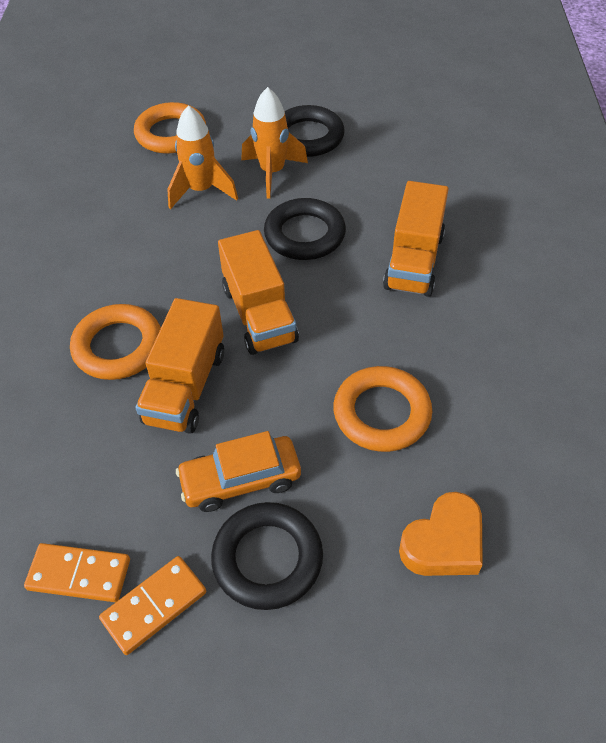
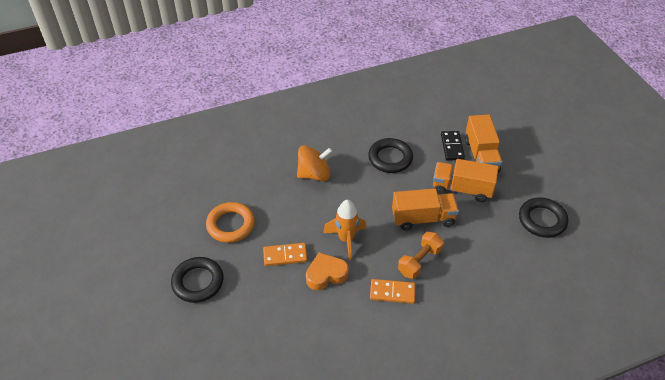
black domino: 0 -> 1
orange car: 1 -> 0
orange dumbbell: 0 -> 1
orange ring: 3 -> 1
orange rocket: 2 -> 1
orange spinning top: 0 -> 1

